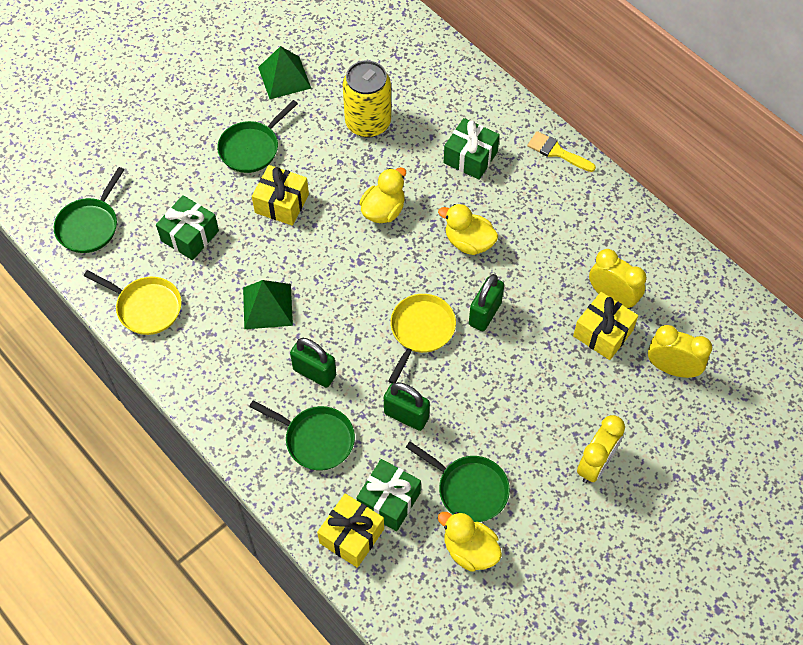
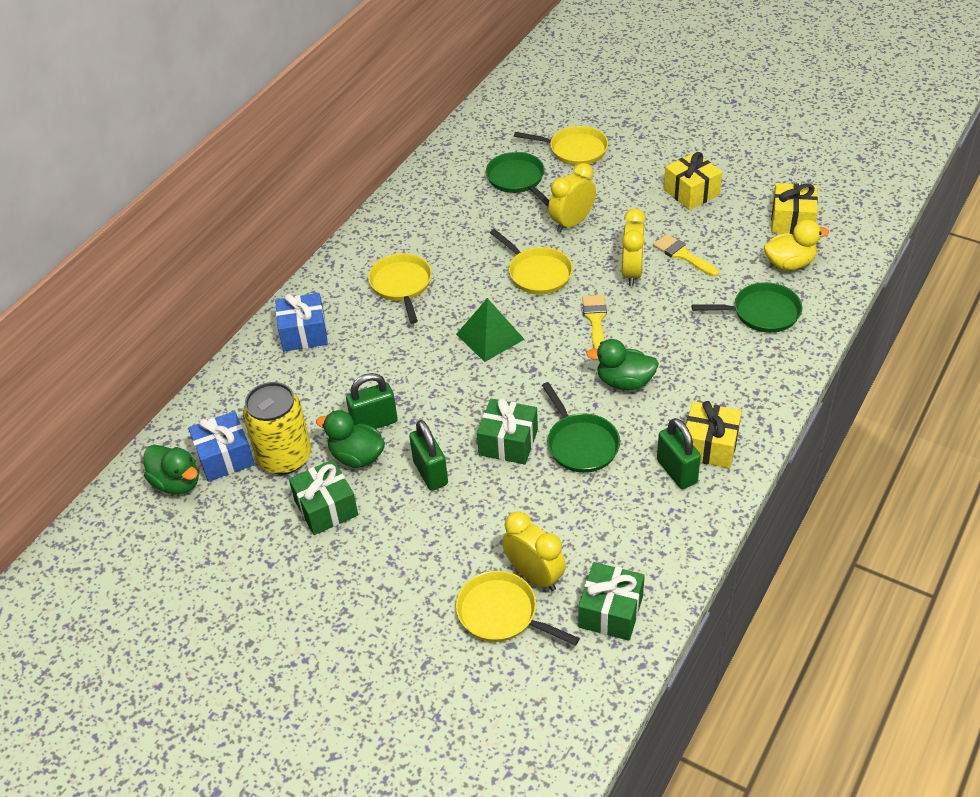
blue gift: 0 -> 2
green duck: 0 -> 3
green pan: 4 -> 3
green pyramid: 2 -> 1
yellow brush: 1 -> 2
yellow duck: 3 -> 1
yellow pan: 2 -> 4

